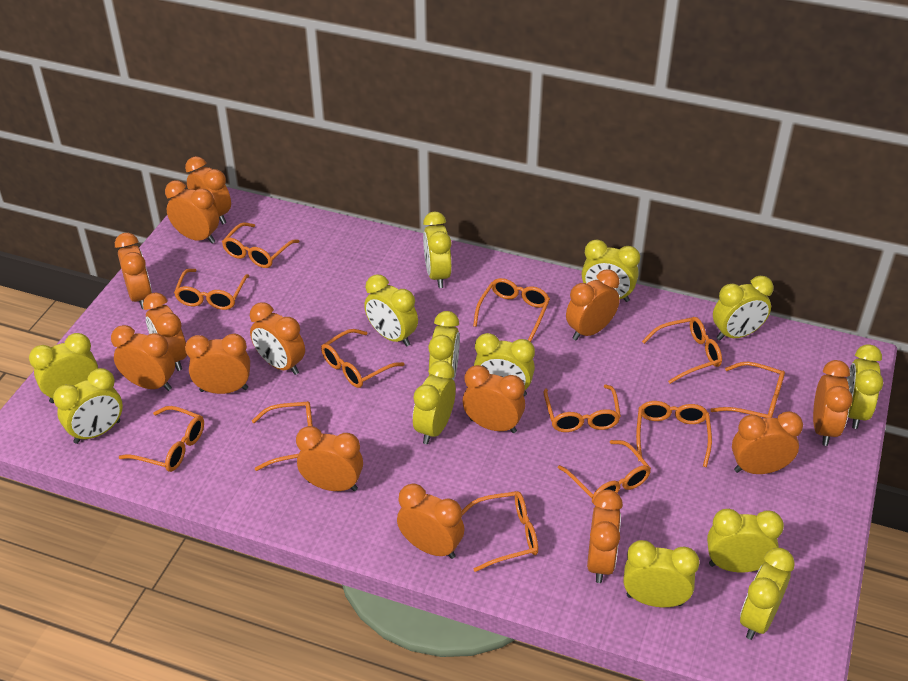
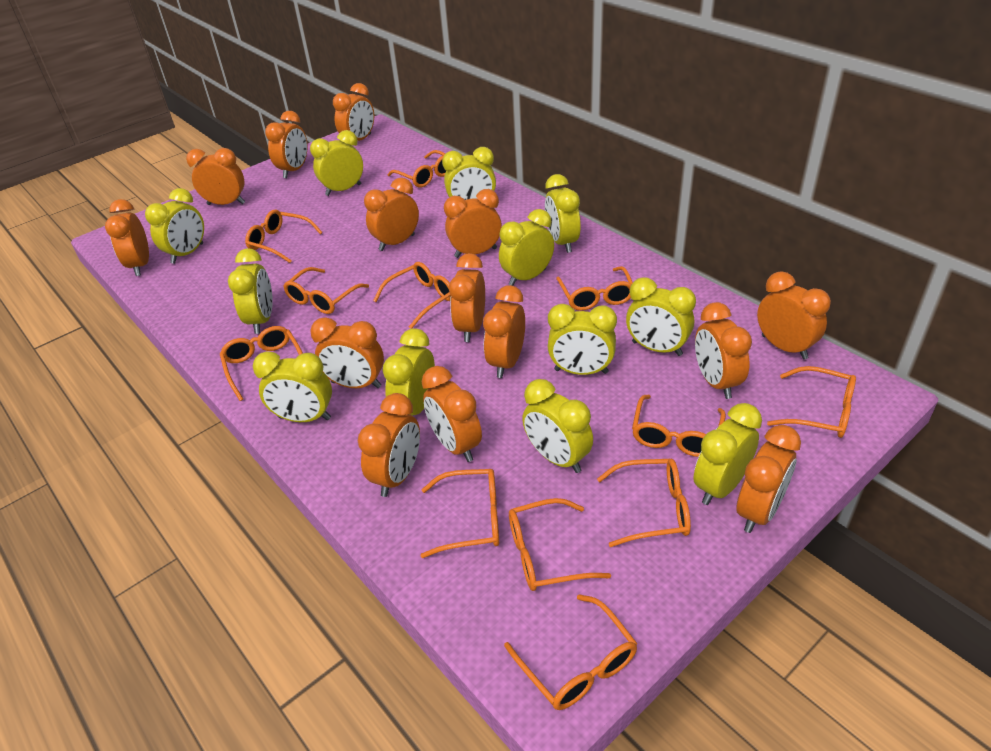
yellow clock: 13 -> 12

